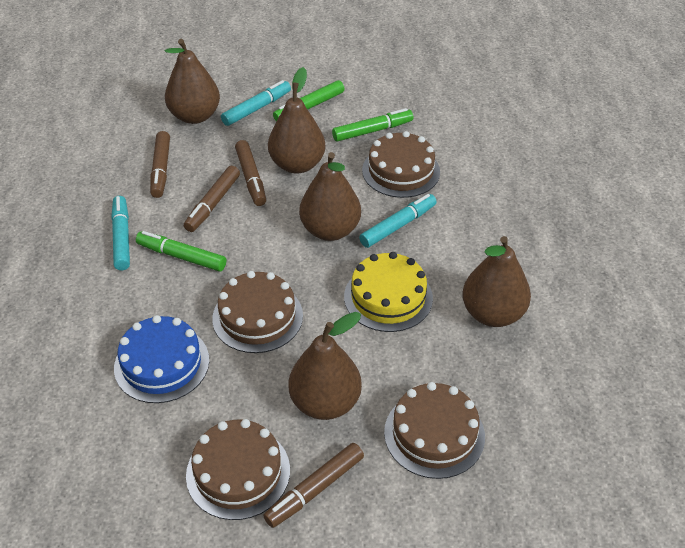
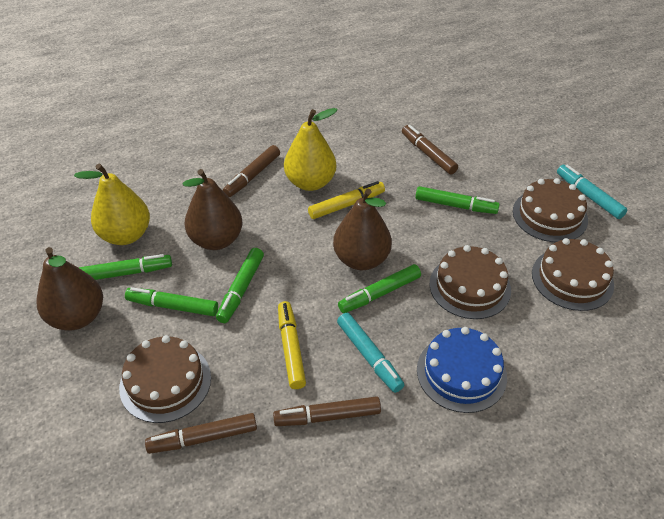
brown pear: 5 -> 3
green marker: 3 -> 5
turquoise marker: 3 -> 2
yellow cake: 1 -> 0
yellow marker: 0 -> 2
yellow pear: 0 -> 2

